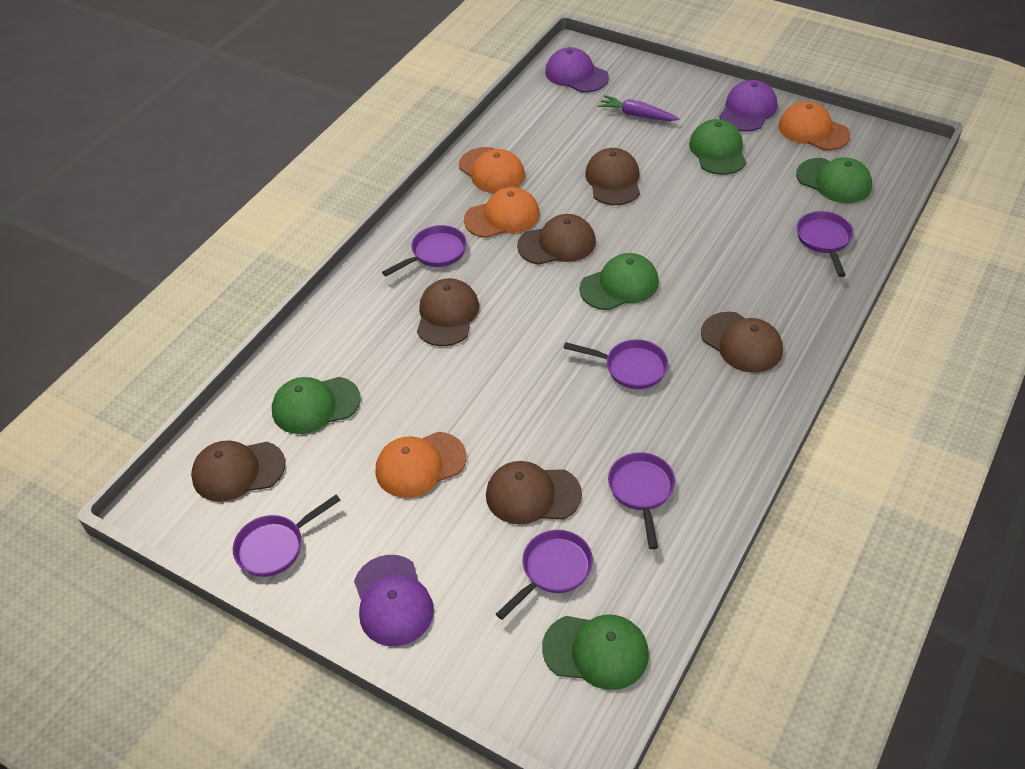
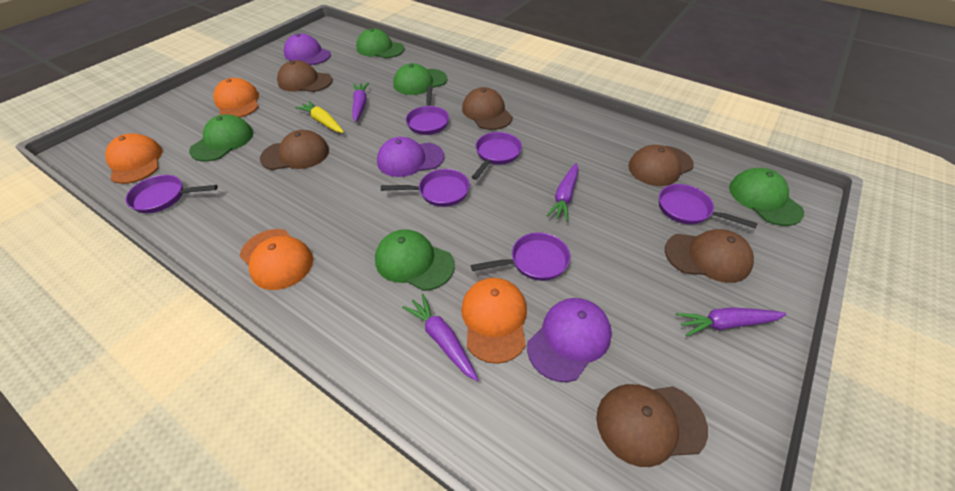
purple carrot: 1 -> 4
yellow carrot: 0 -> 1

